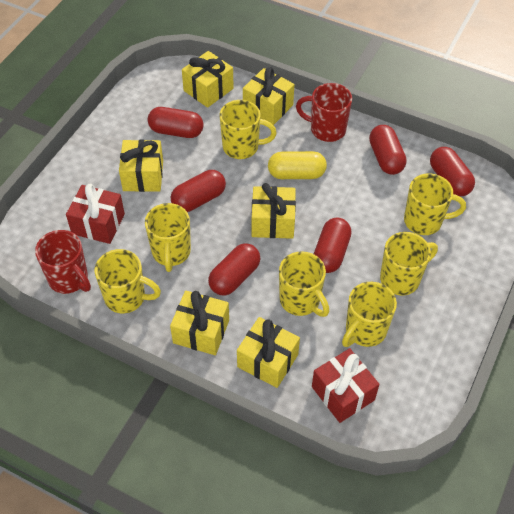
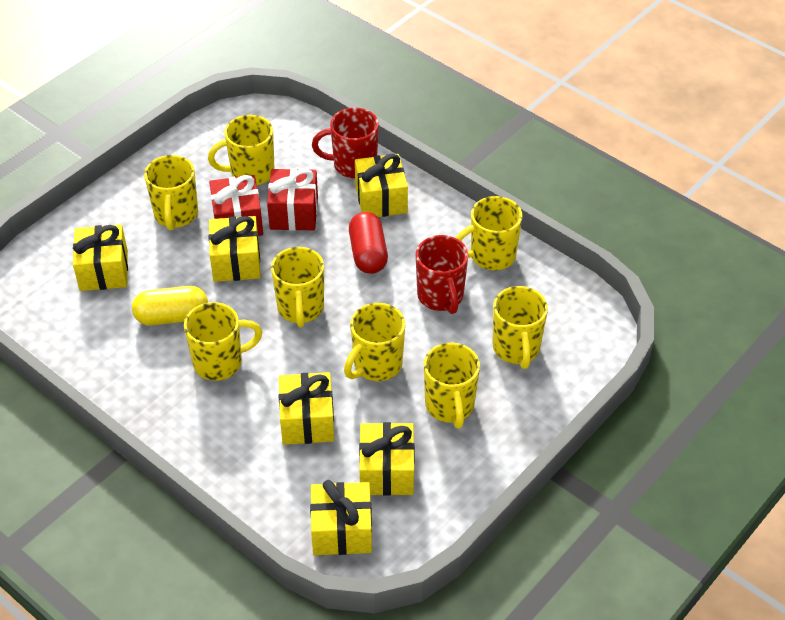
red capsule: 6 -> 1
yellow mug: 7 -> 8

